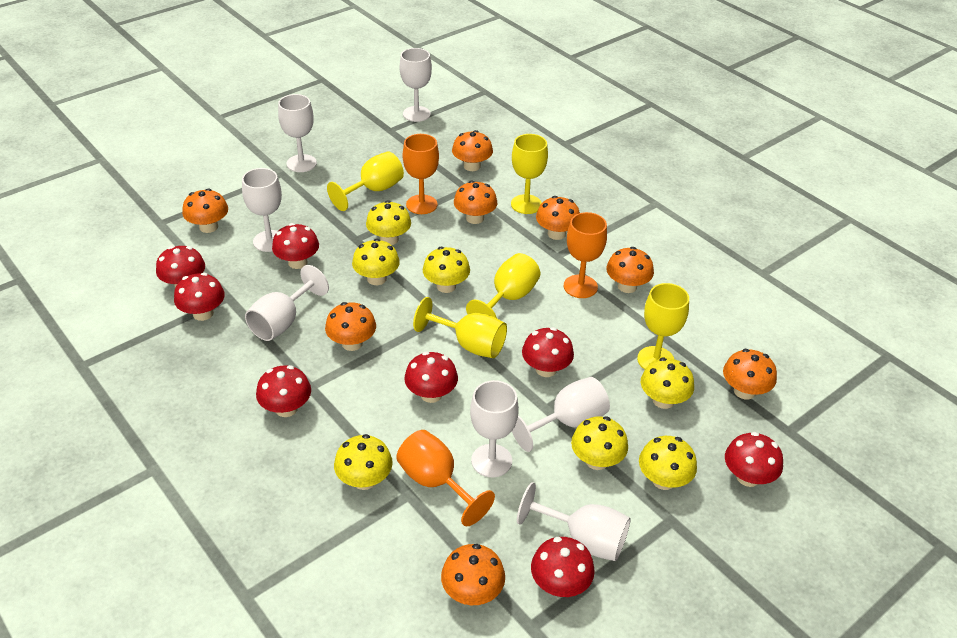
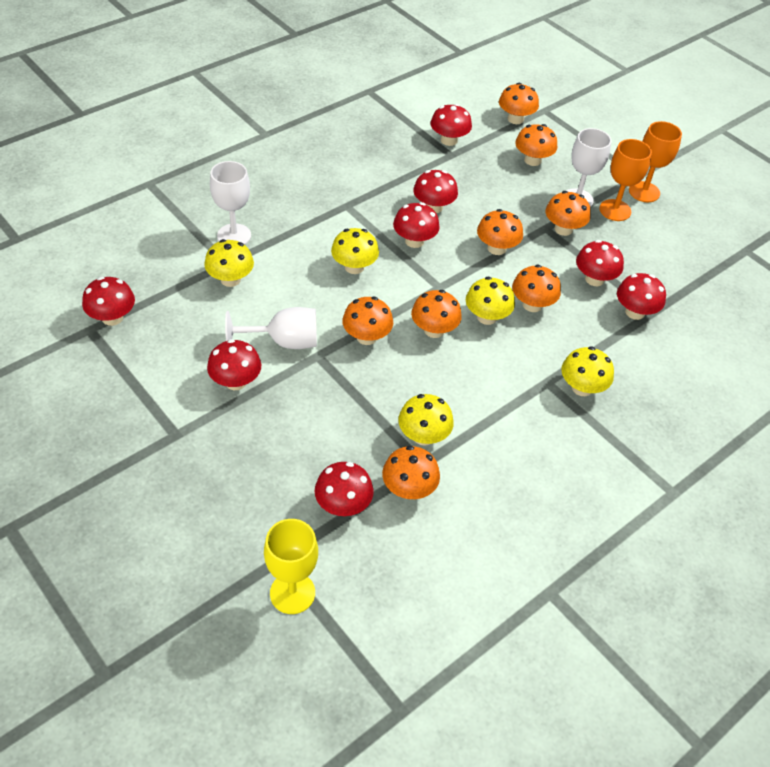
orange goblet: 3 -> 2
white goblet: 7 -> 3
yellow goblet: 5 -> 1
yellow mushroom: 7 -> 5

